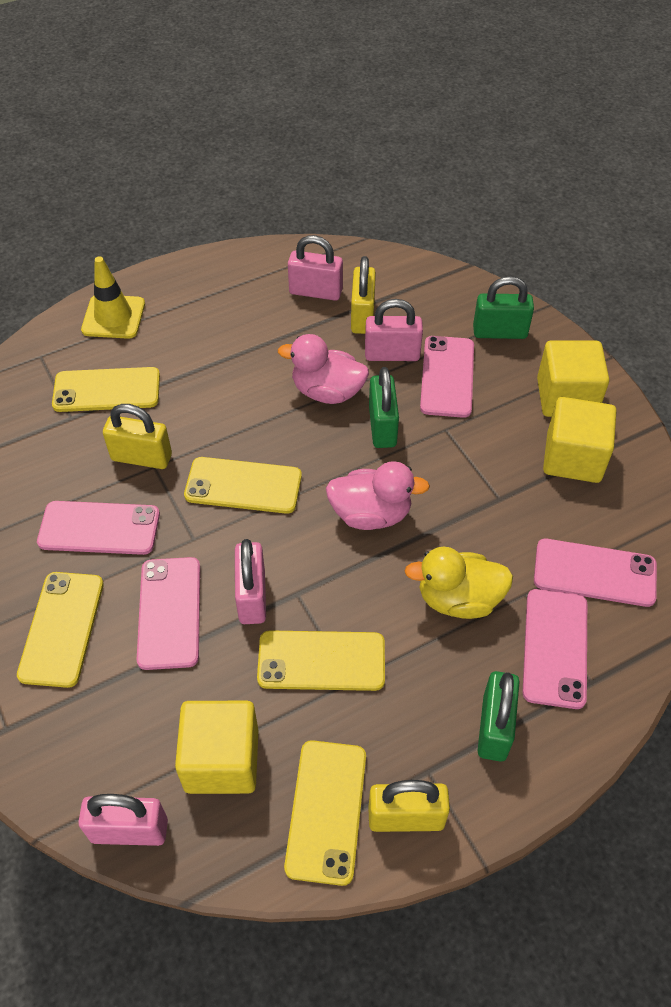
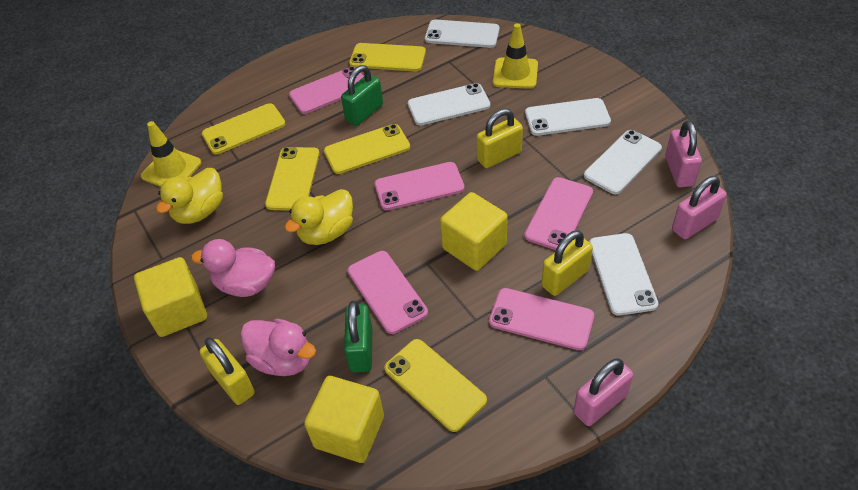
green padlock: 3 -> 2
pink padlock: 4 -> 3
white phone: 0 -> 5
yellow duck: 1 -> 2
yellow traffic cone: 1 -> 2

